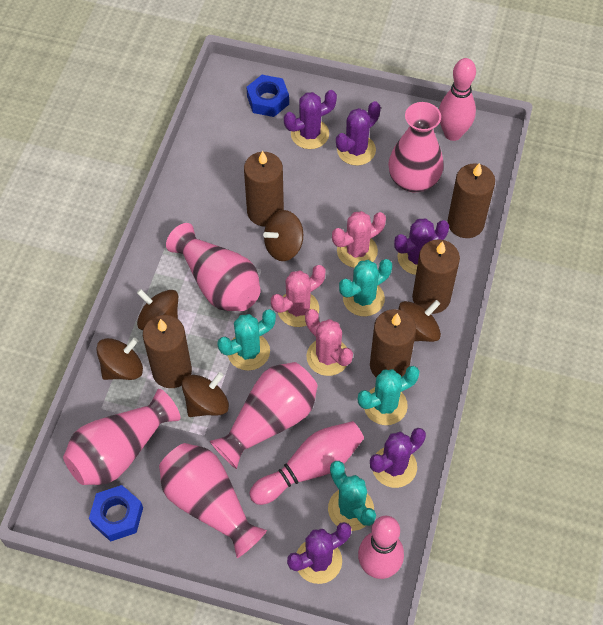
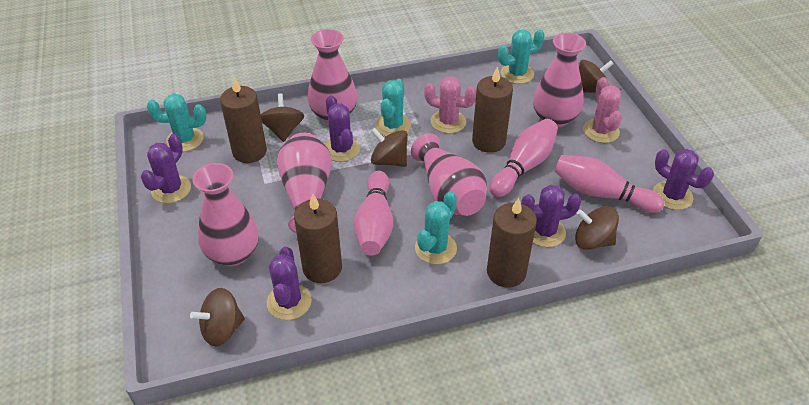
blue nut: 2 -> 0
brown candle: 5 -> 4
pink cactus: 3 -> 2

